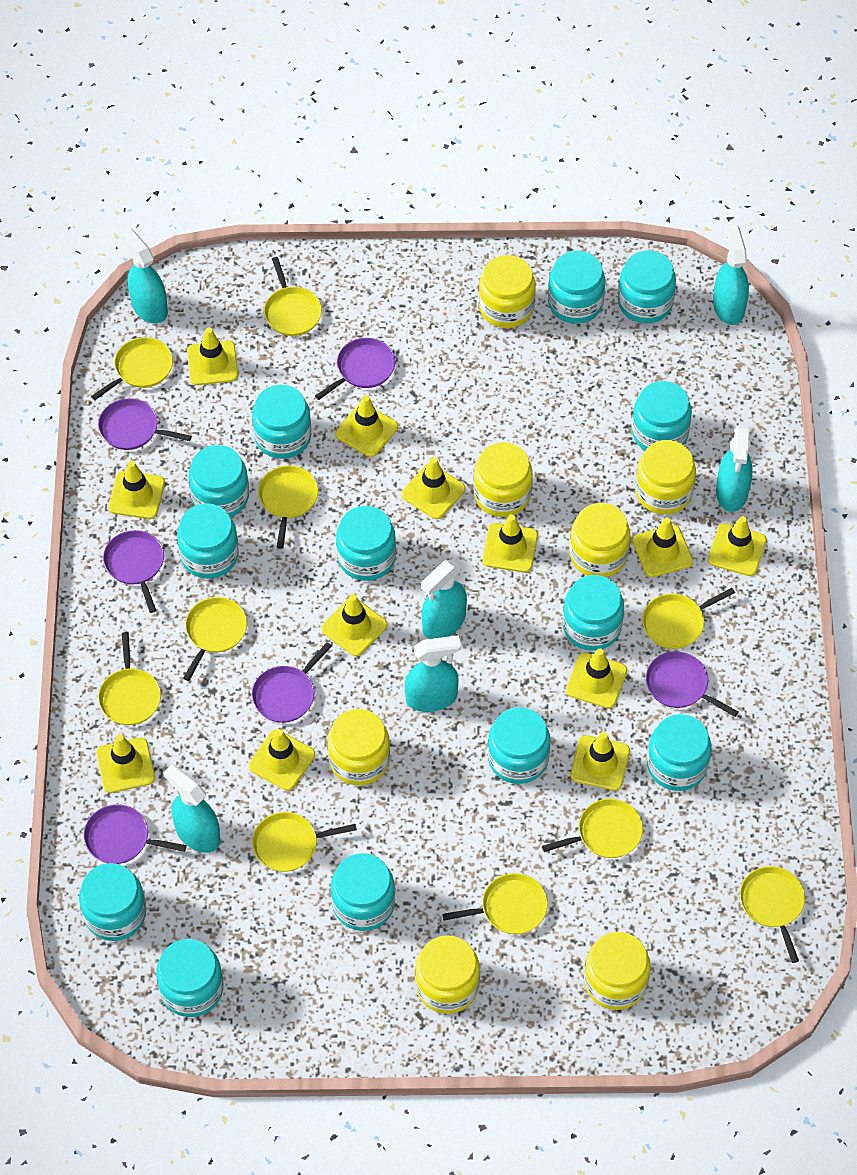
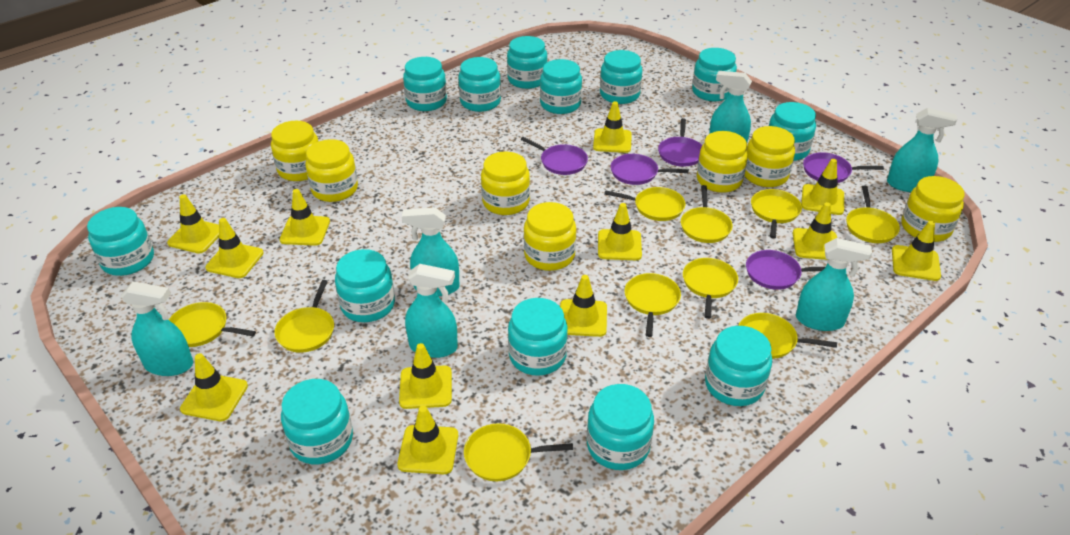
purple pan: 6 -> 5

